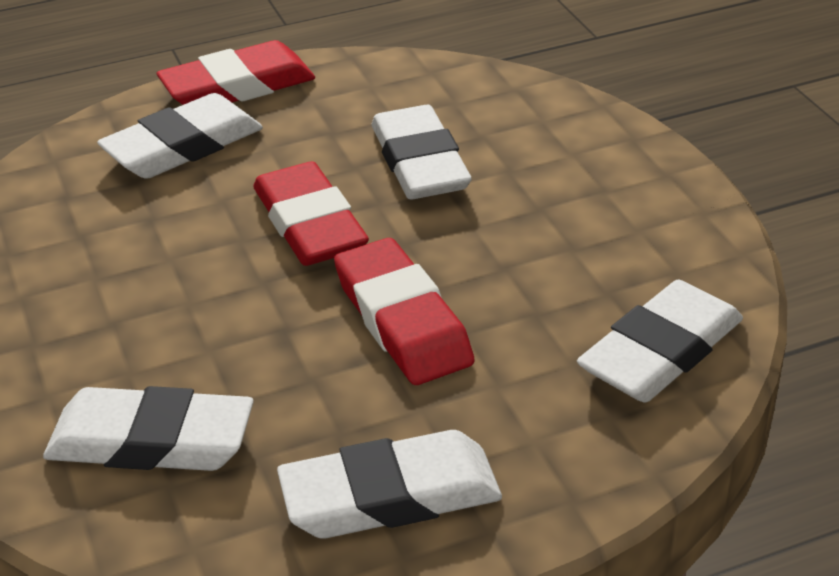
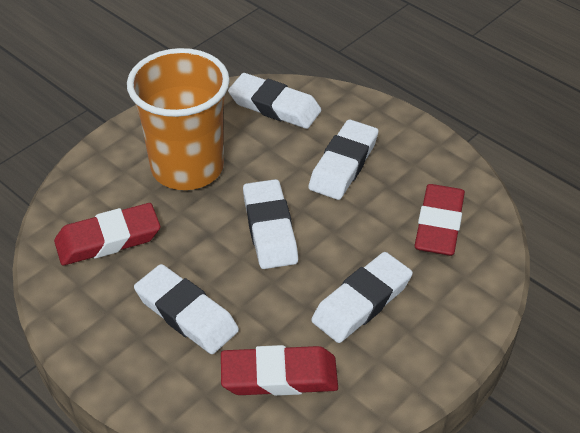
orange cup: 0 -> 1

